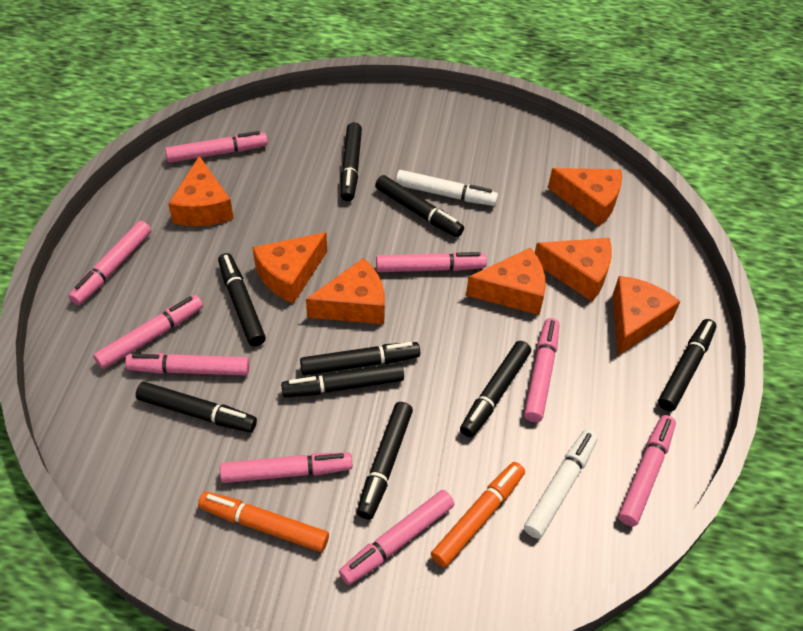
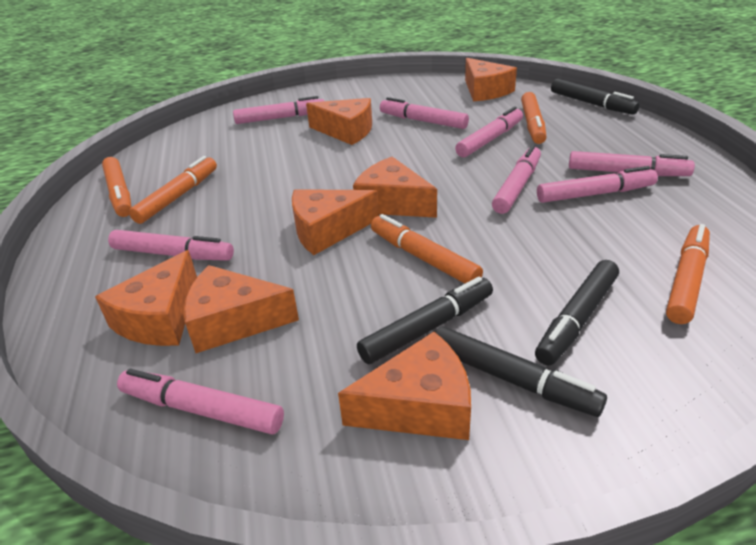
black marker: 9 -> 4
orange marker: 2 -> 5
pink marker: 9 -> 8
white marker: 2 -> 0

